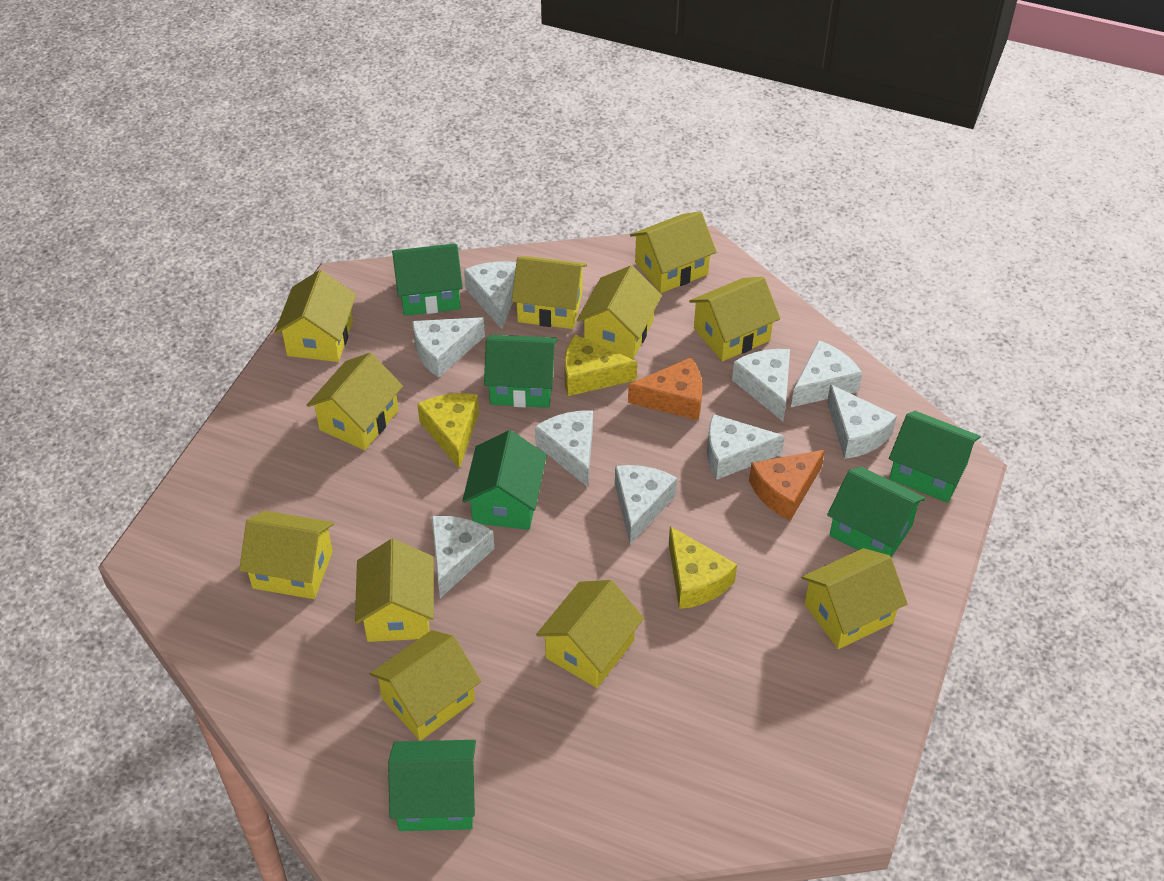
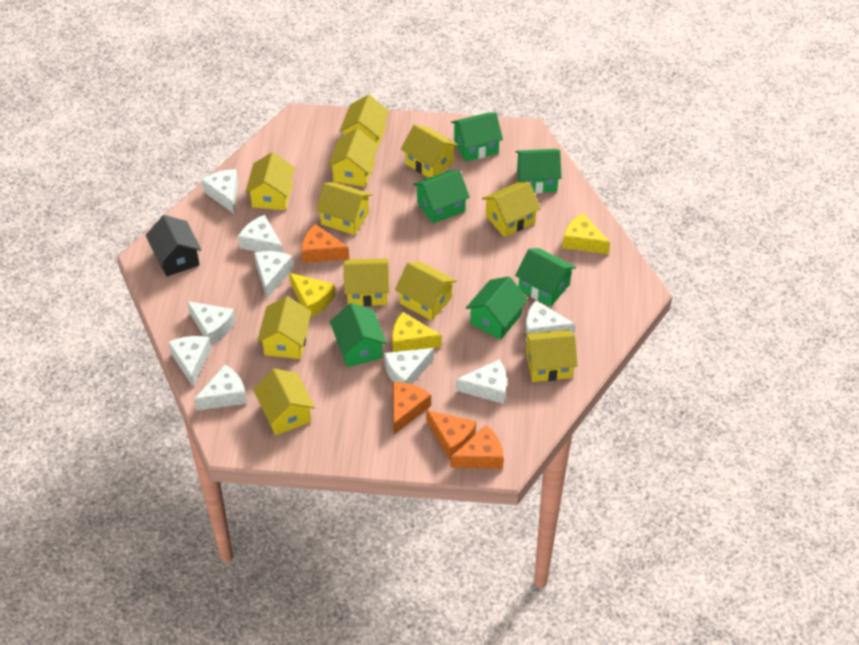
black house: 0 -> 1
orange cheese: 2 -> 4

